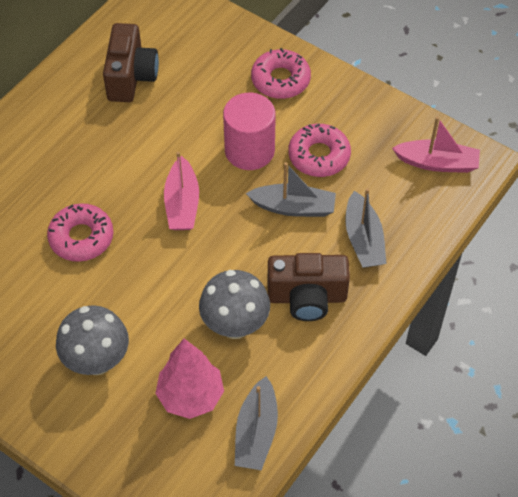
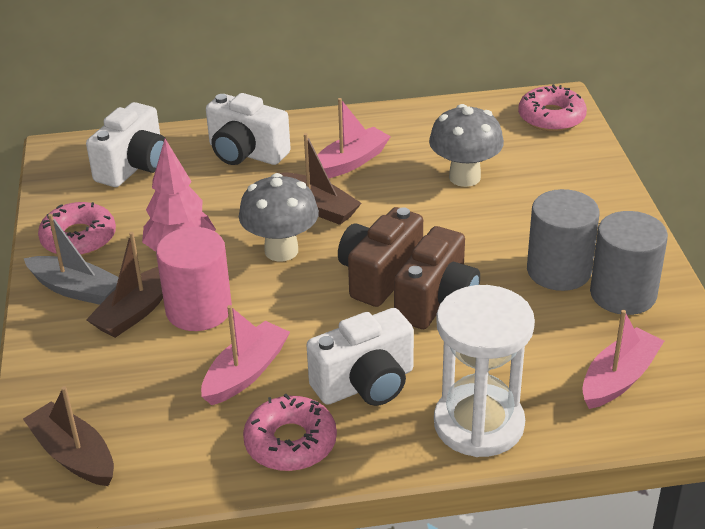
brown boat: 0 -> 3
grey boat: 3 -> 1
grey cylinder: 0 -> 2
pink boat: 2 -> 3
white camera: 0 -> 3
white hourglass: 0 -> 1

